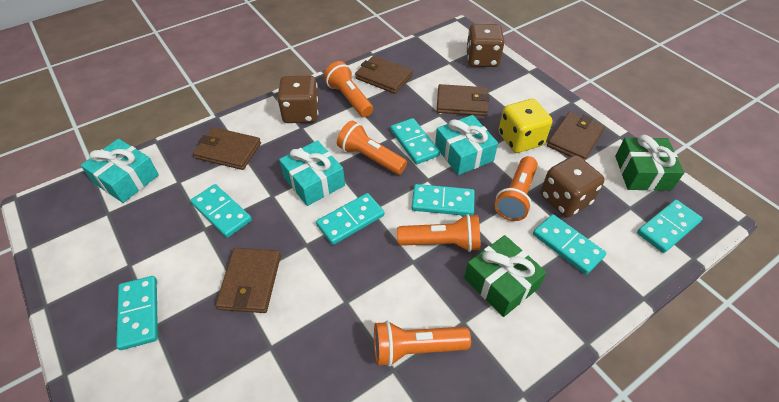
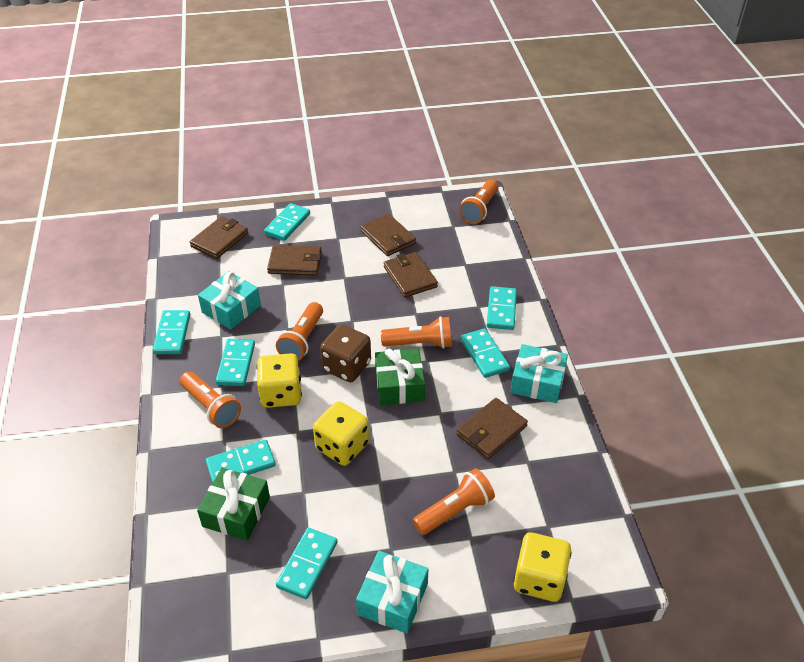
brown dice: 3 -> 1
yellow dice: 1 -> 3

